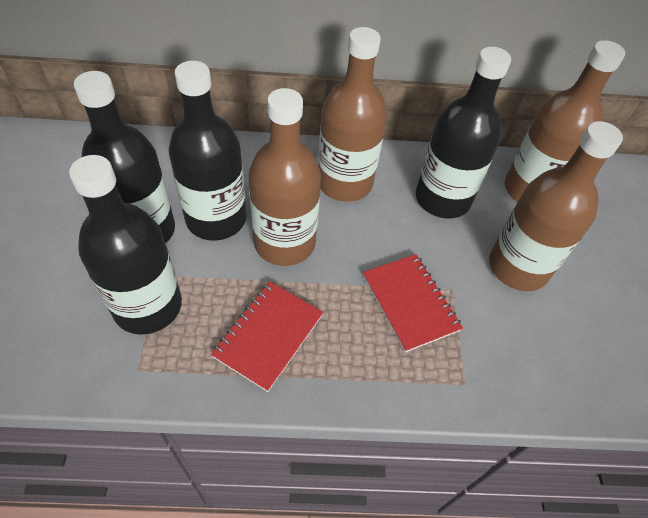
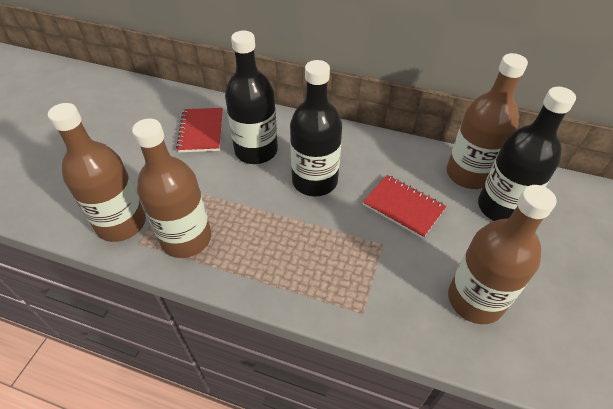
black bottle: 4 -> 3

